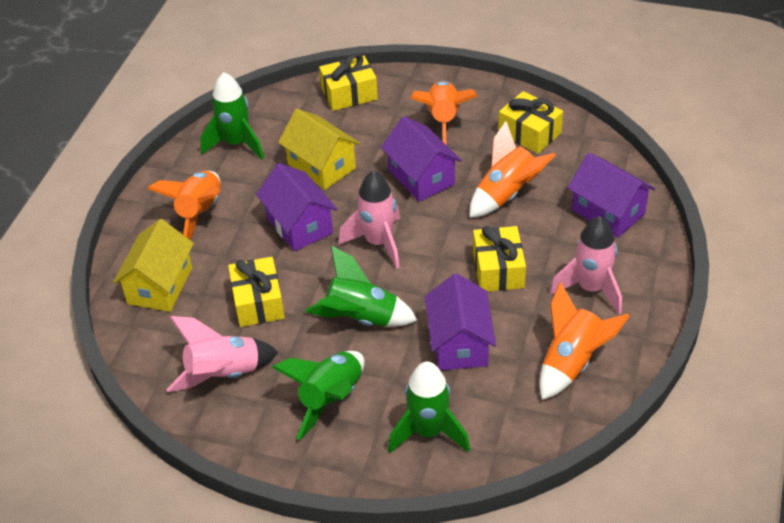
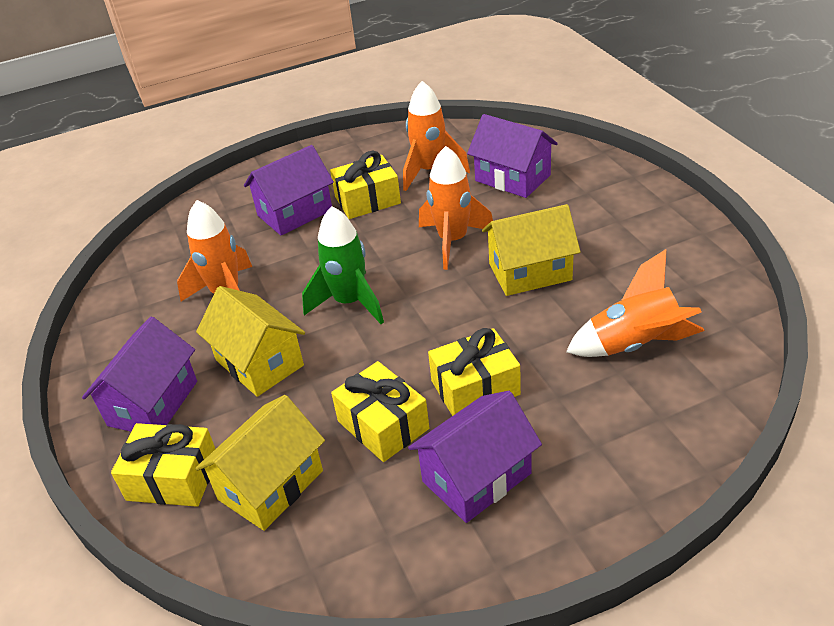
green rocket: 4 -> 1
pink rocket: 3 -> 0
yellow house: 2 -> 3

